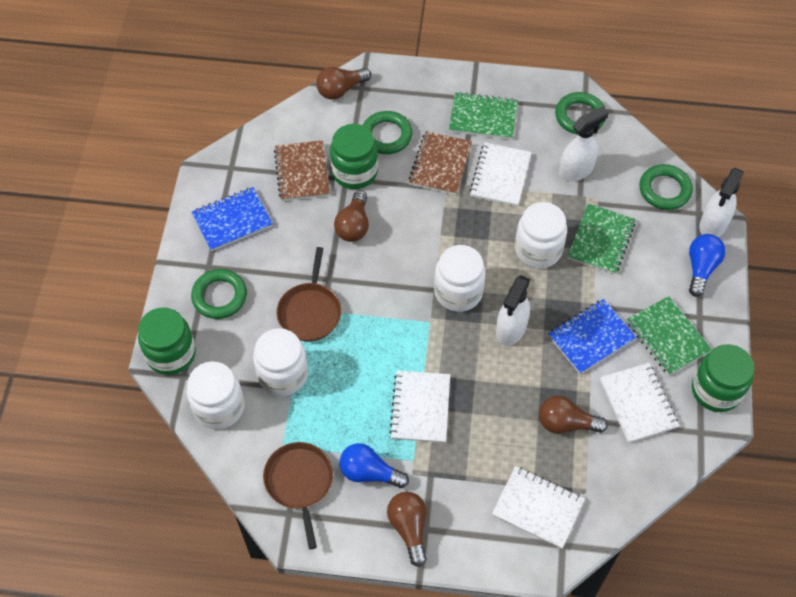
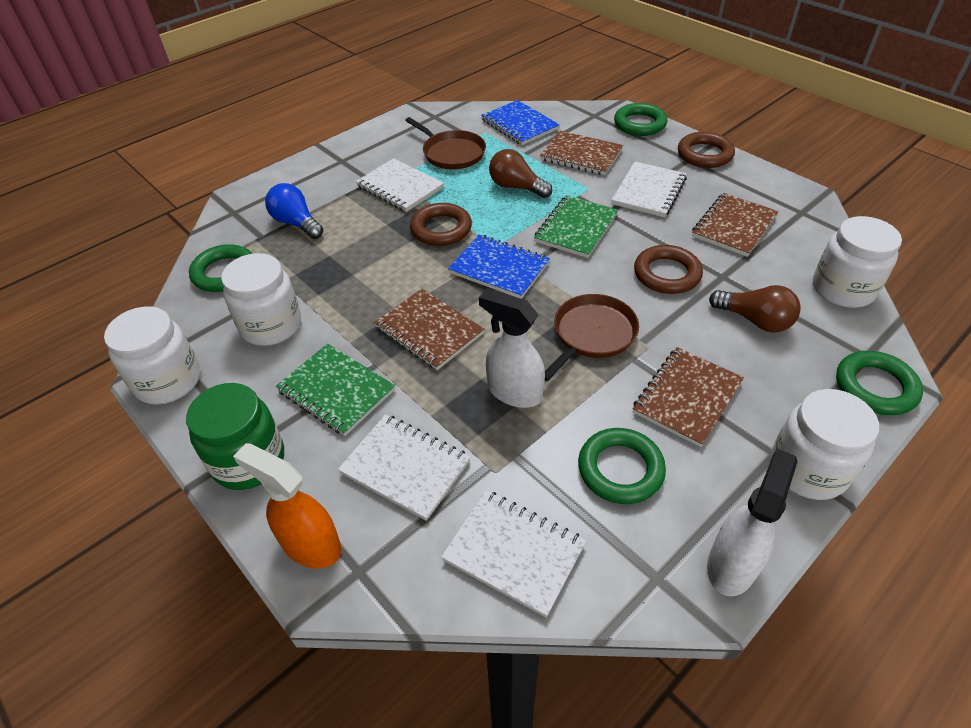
blue light bulb: 2 -> 1
brown light bulb: 4 -> 2
brown notebook: 2 -> 4
brown ring: 0 -> 3
green jar: 3 -> 1
green notebook: 3 -> 2
orange spray bottle: 0 -> 1
white spray bottle: 3 -> 2

